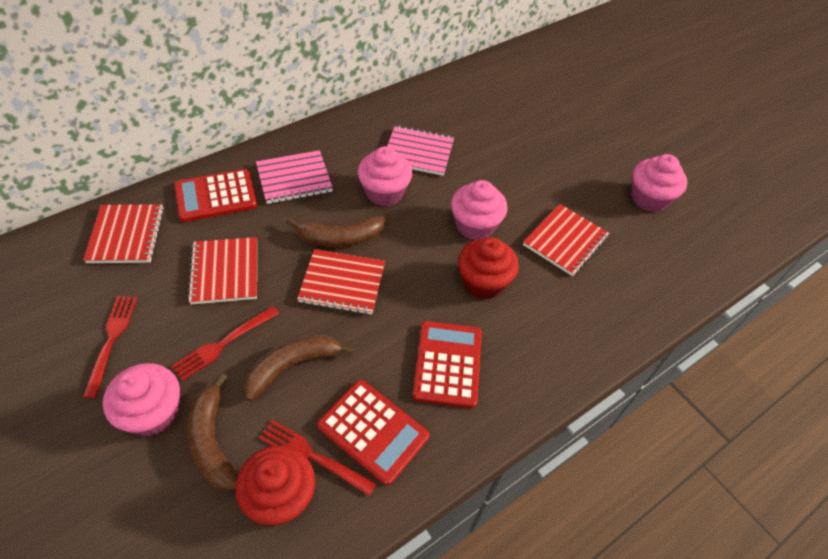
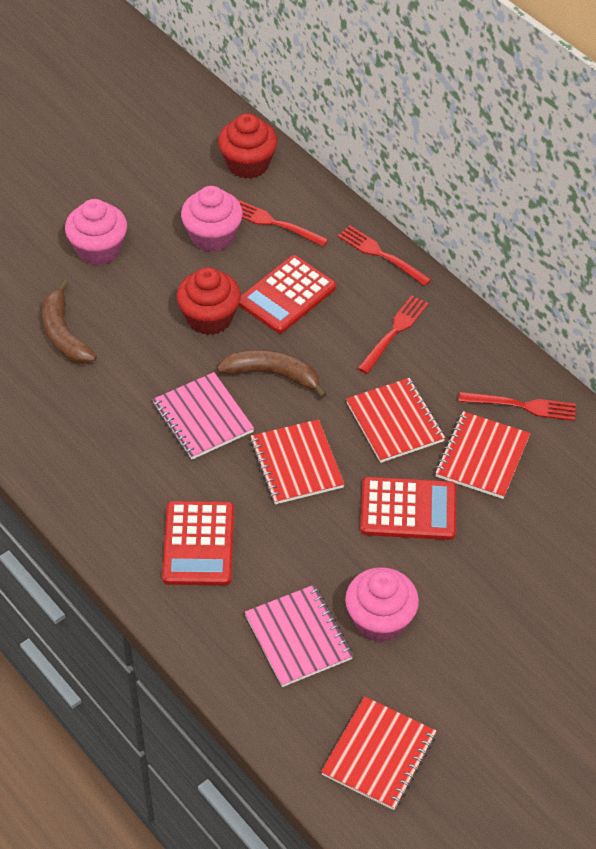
brown banana: 3 -> 2
pink cupcake: 4 -> 3
red fork: 3 -> 4

